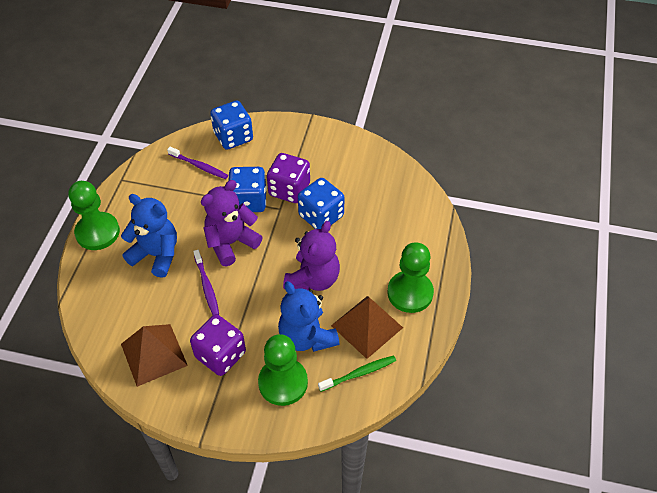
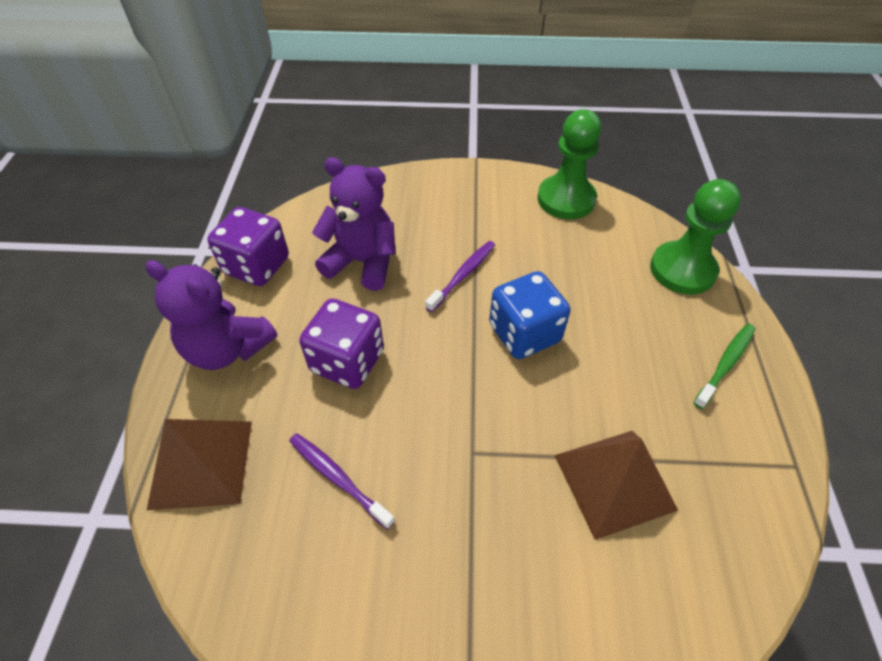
blue dice: 3 -> 1
blue teddy bear: 2 -> 0
green pawn: 3 -> 2

